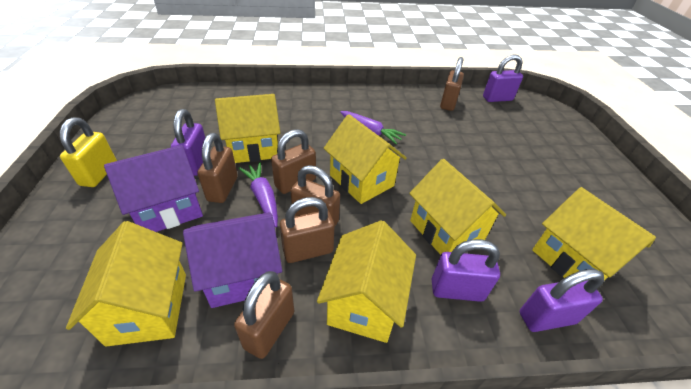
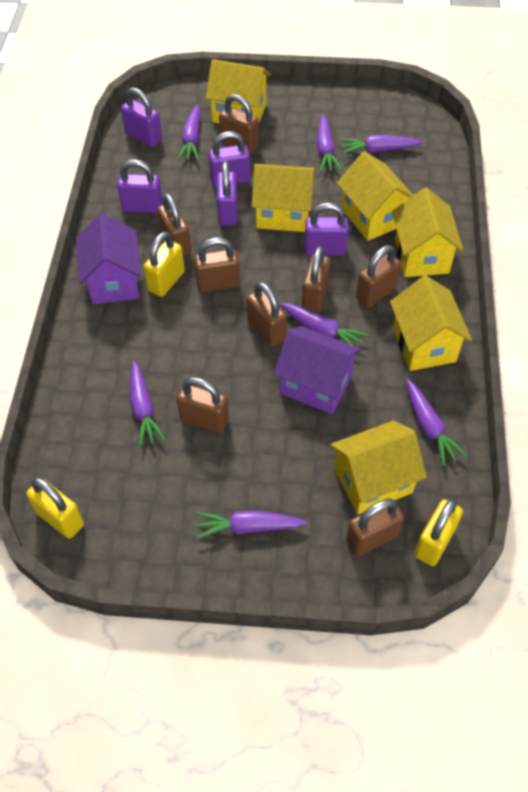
brown padlock: 6 -> 8
purple carrot: 2 -> 7
purple padlock: 4 -> 5
yellow padlock: 1 -> 3

